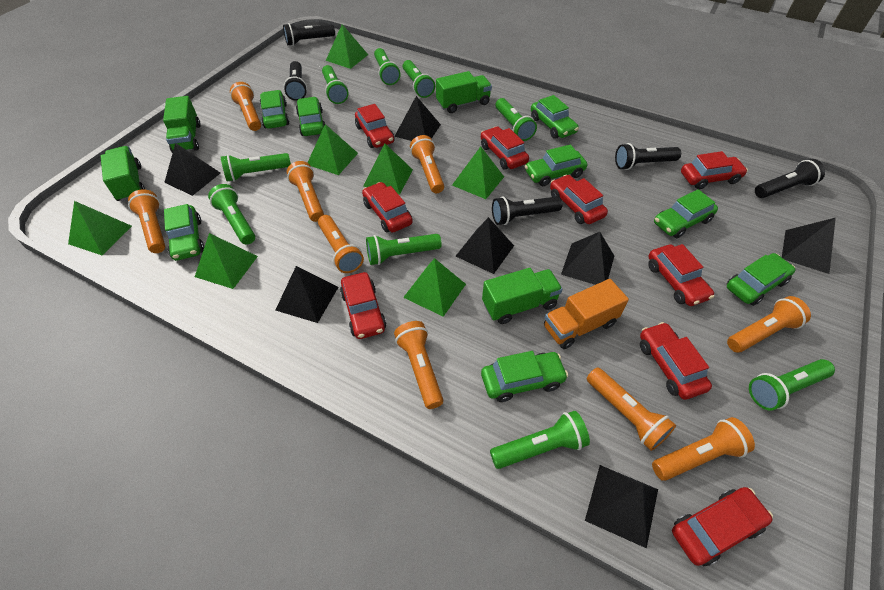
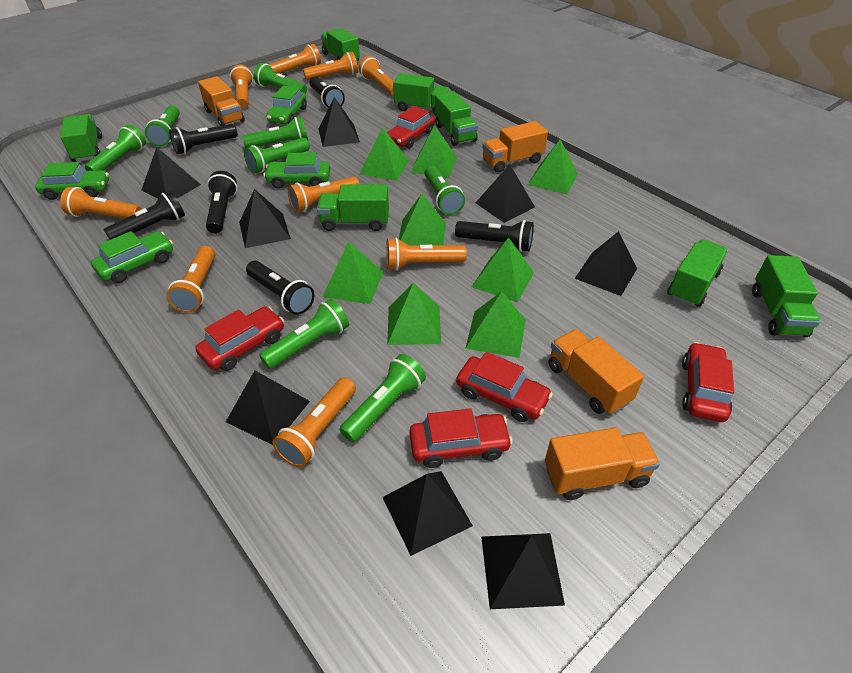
black flashlight: 5 -> 6
black pyramid: 7 -> 8
green car: 8 -> 4
green flashlight: 9 -> 8
green pyramid: 7 -> 8
green truck: 4 -> 7
orange truck: 1 -> 4
red car: 9 -> 5

